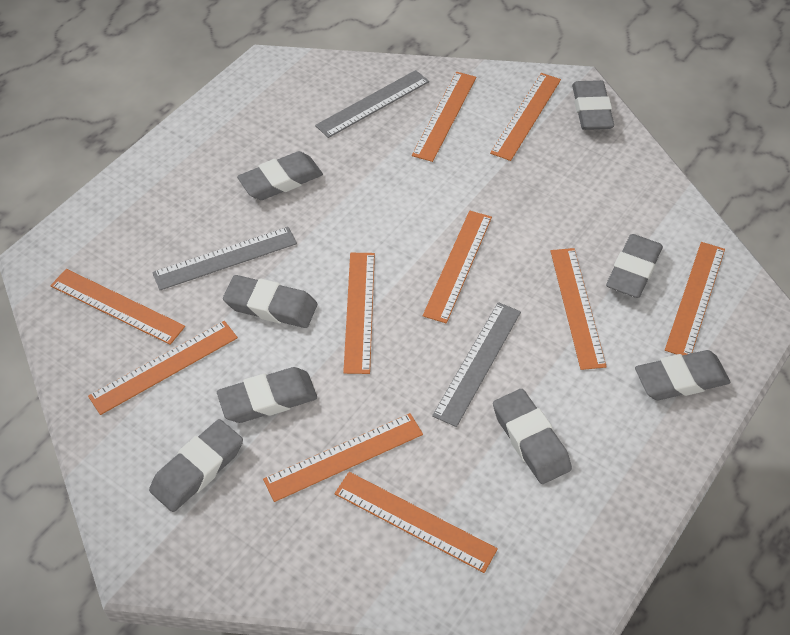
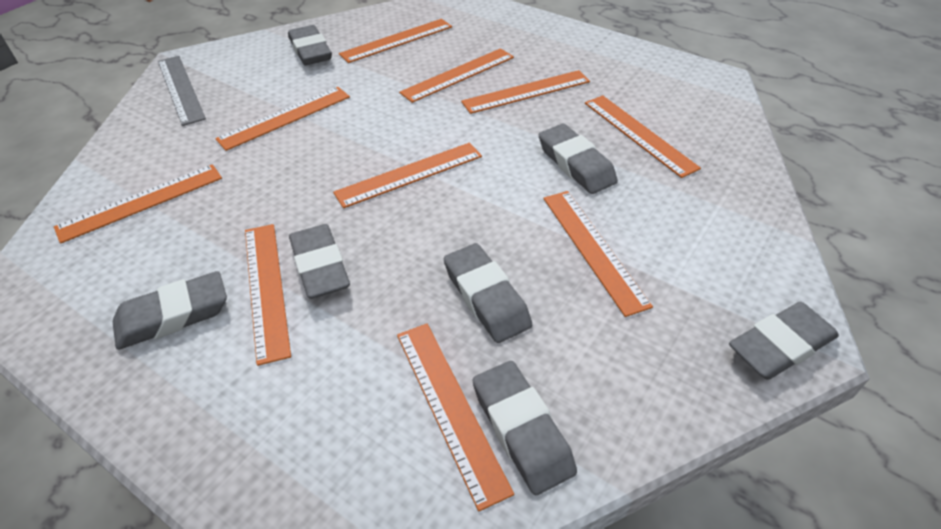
grey eraser: 8 -> 7
grey ruler: 3 -> 1

